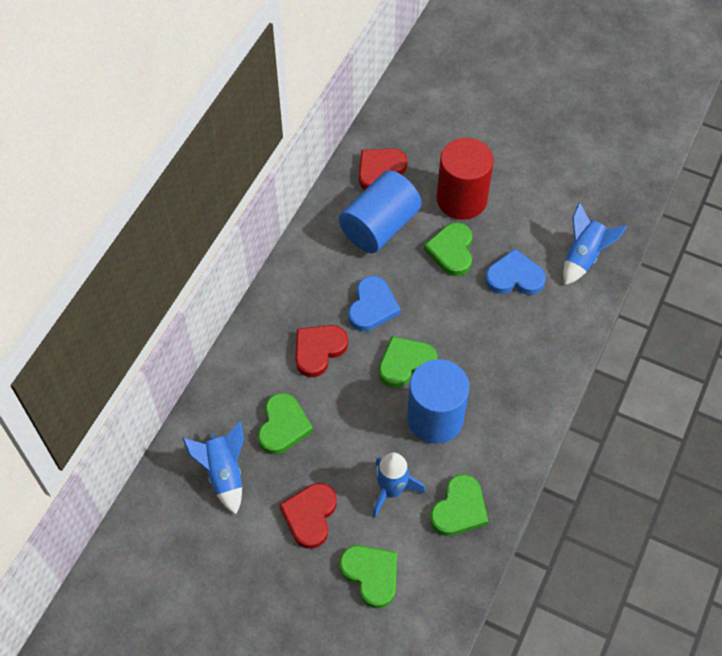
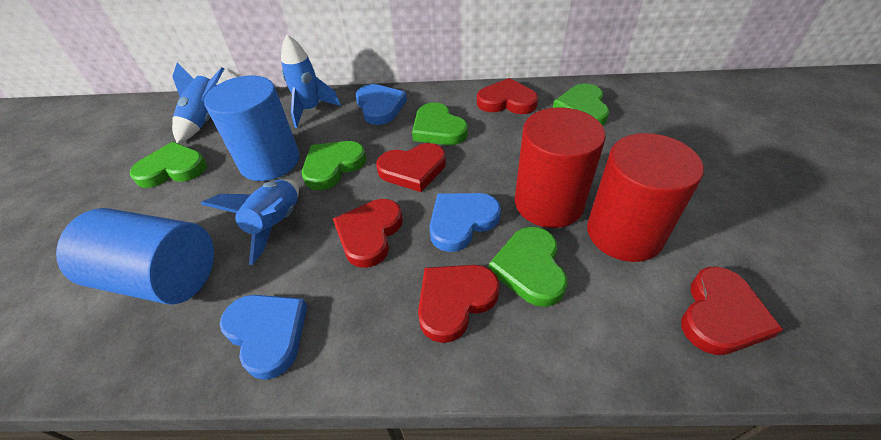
blue heart: 2 -> 3
red cylinder: 1 -> 2
red heart: 3 -> 5

